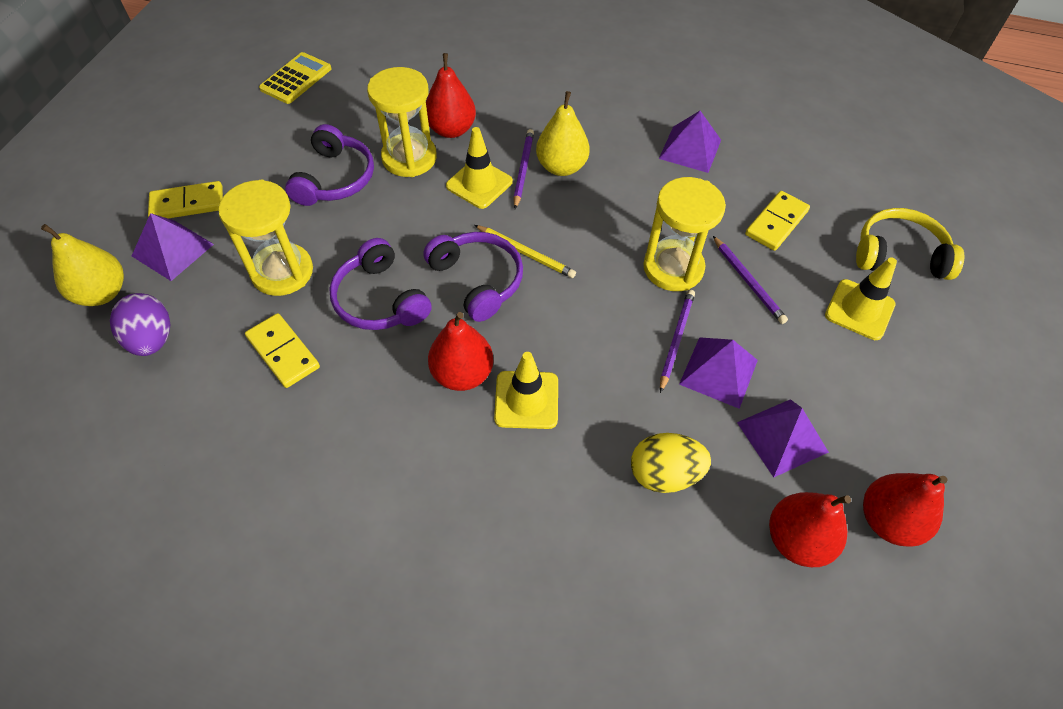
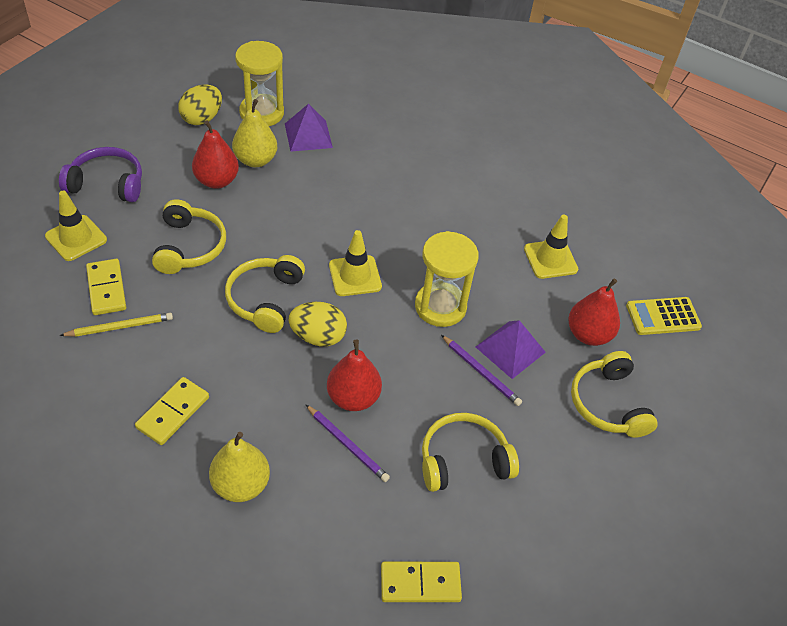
purple egg: 1 -> 0
purple headphones: 3 -> 1
purple pencil: 3 -> 2
purple pyramid: 4 -> 2
red pear: 4 -> 3
yellow egg: 1 -> 2
yellow headphones: 1 -> 4
yellow hourglass: 3 -> 2

